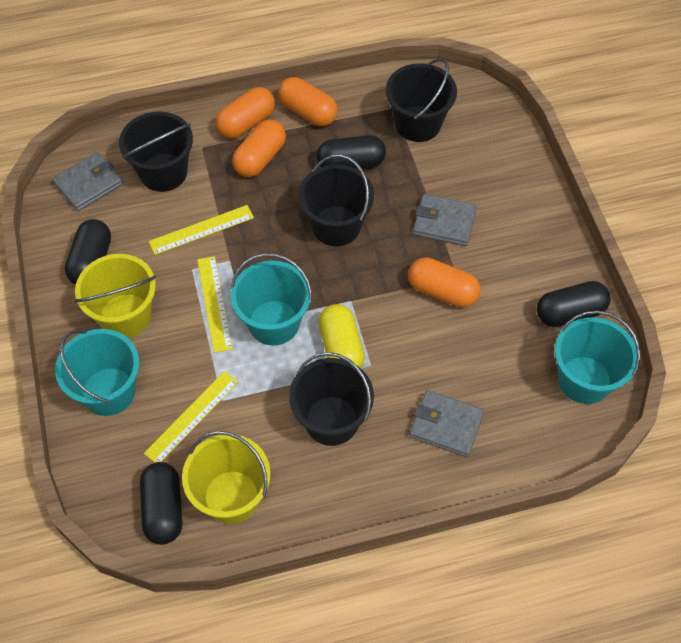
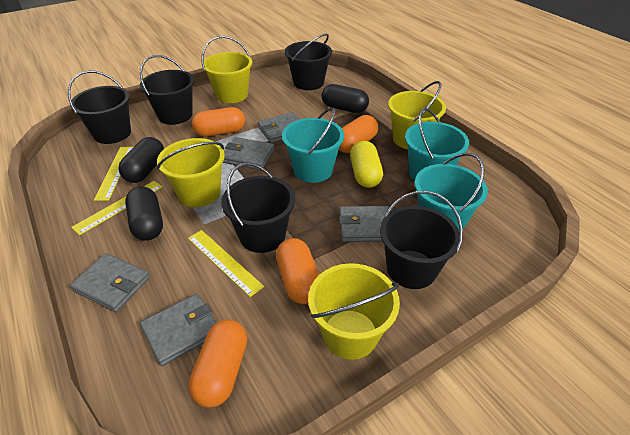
black bucket: 4 -> 5
black capsule: 4 -> 3
grey wallet: 3 -> 5
yellow bucket: 2 -> 4

